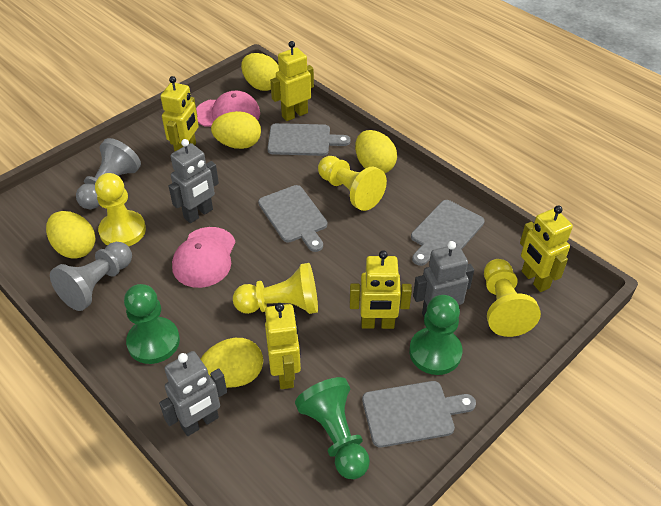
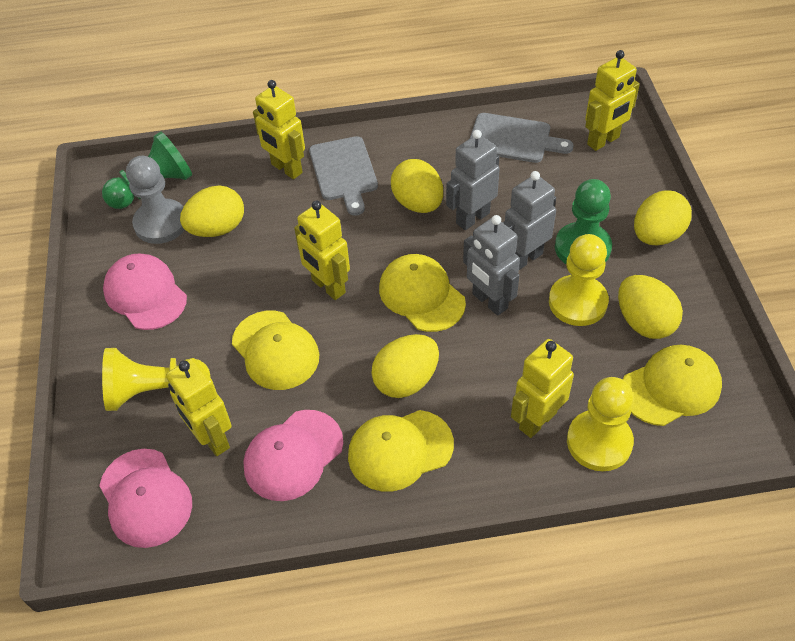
green pawn: 3 -> 2
grey cutting board: 4 -> 2
grey pawn: 2 -> 1
pink cap: 2 -> 3
yellow cap: 0 -> 4
yellow pawn: 4 -> 3

